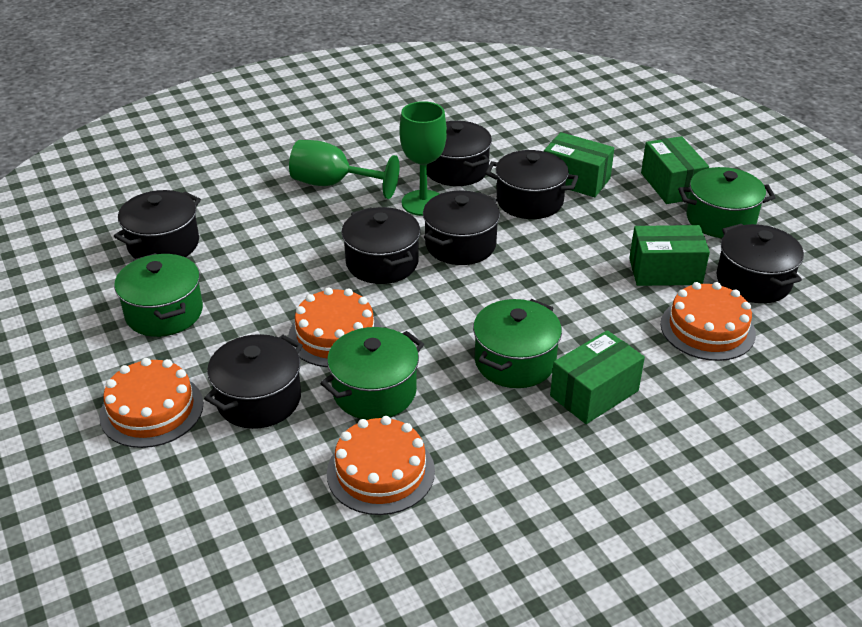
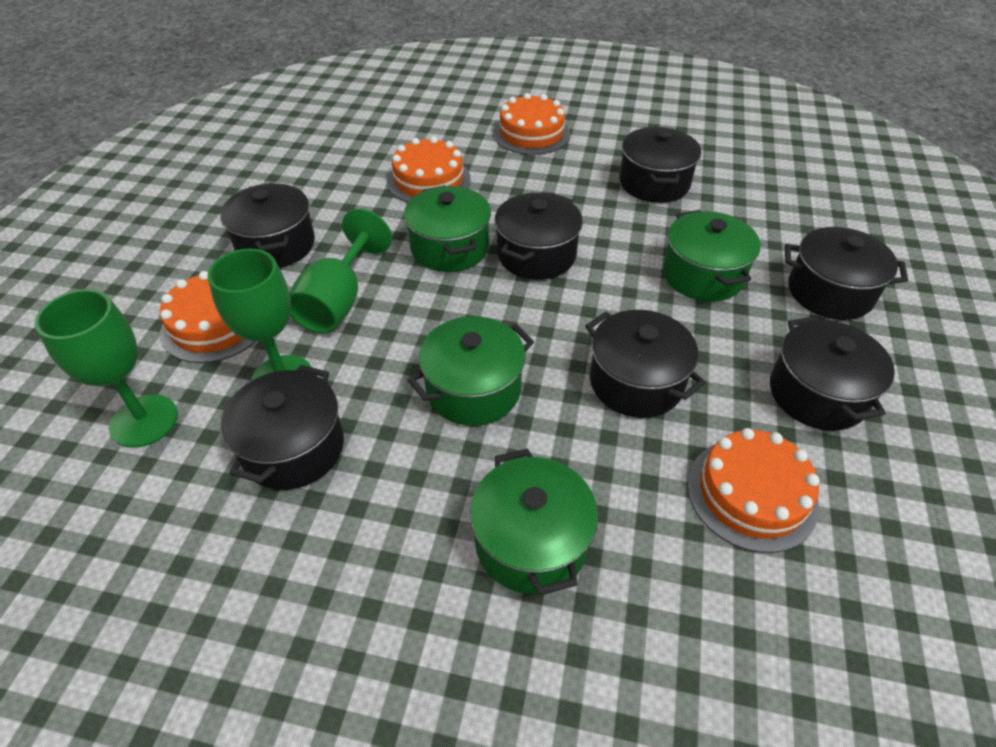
green box: 4 -> 0
green goblet: 2 -> 3

